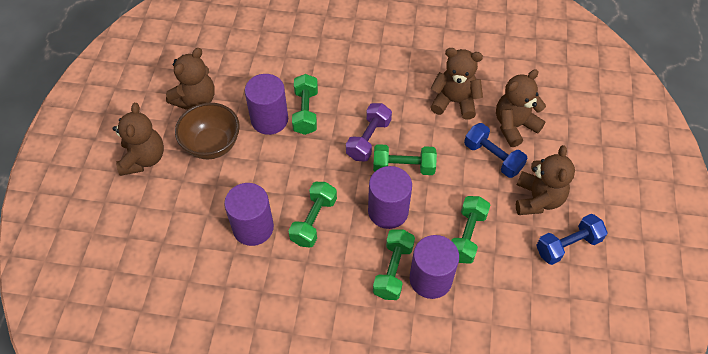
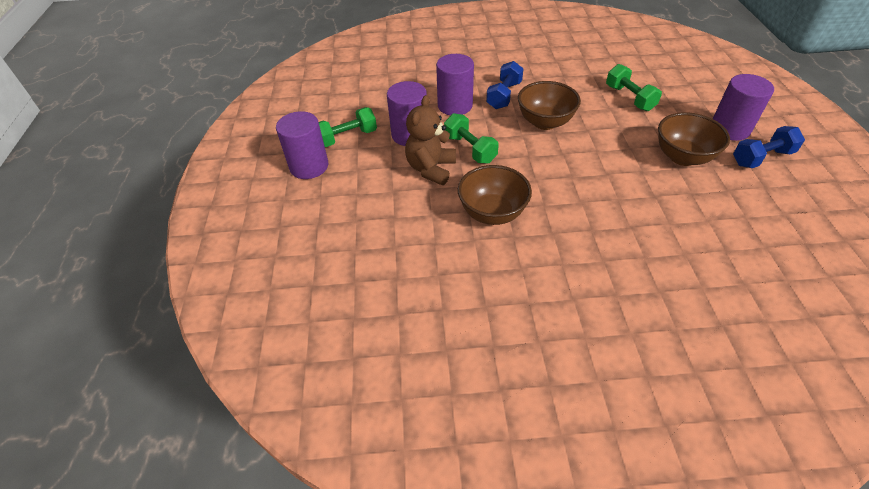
brown bowl: 1 -> 3
brown teddy bear: 5 -> 1
green dumbbell: 5 -> 3
purple dumbbell: 1 -> 0

